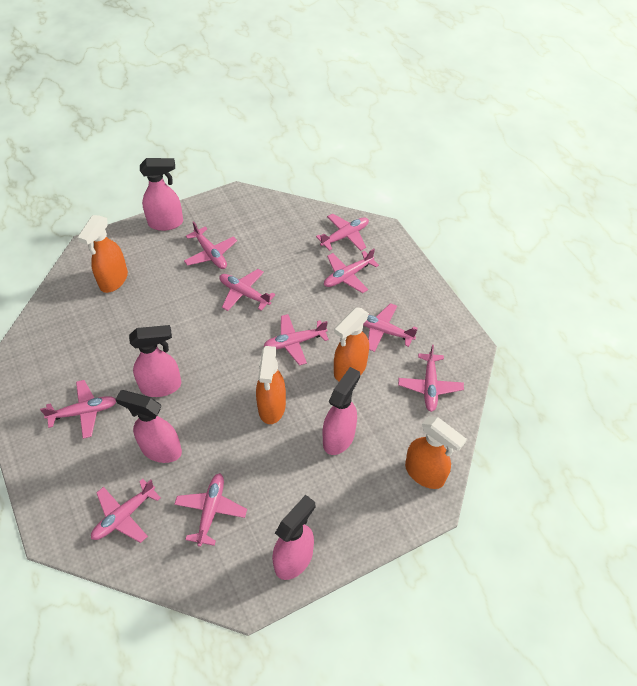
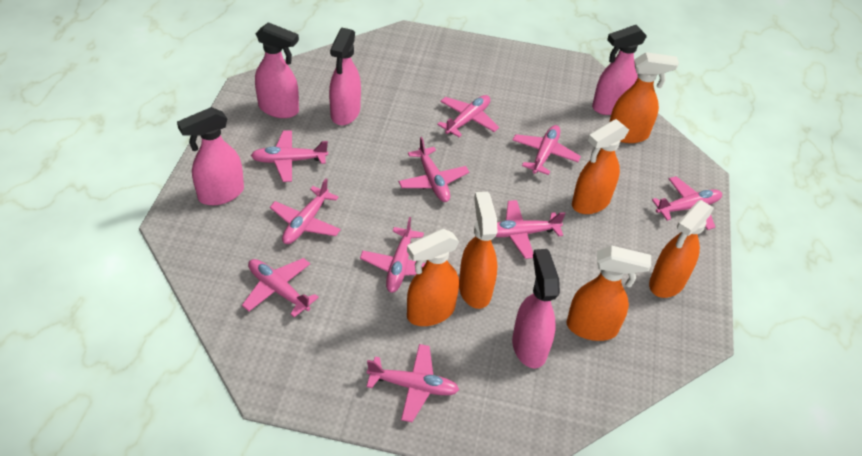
orange spray bottle: 4 -> 6

